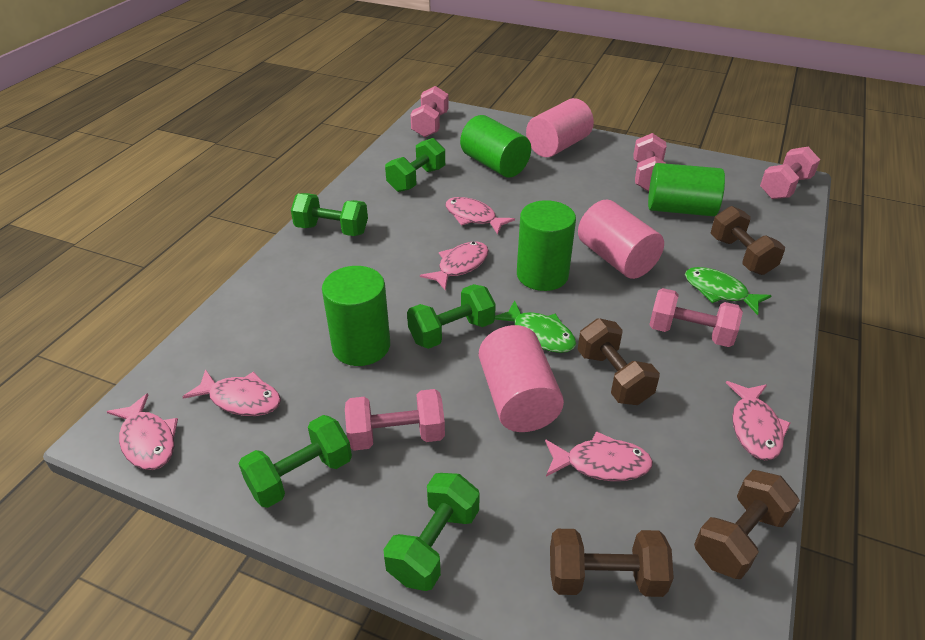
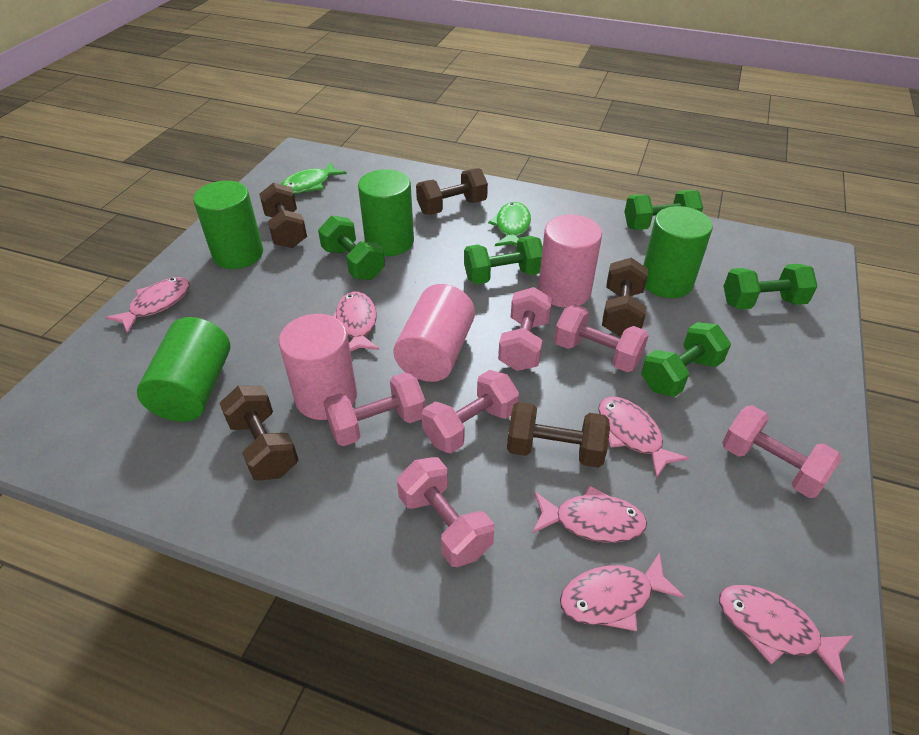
brown dumbbell: 4 -> 5
pink dumbbell: 5 -> 6

